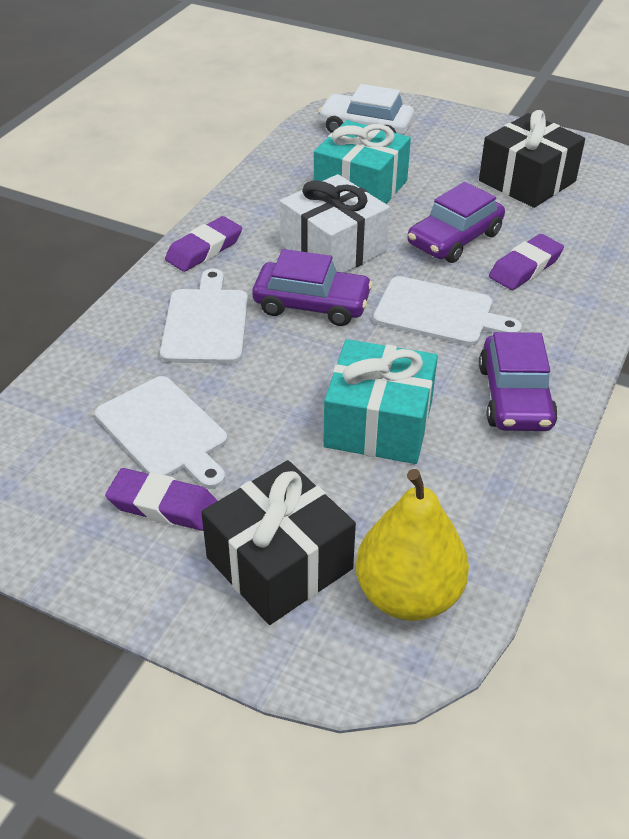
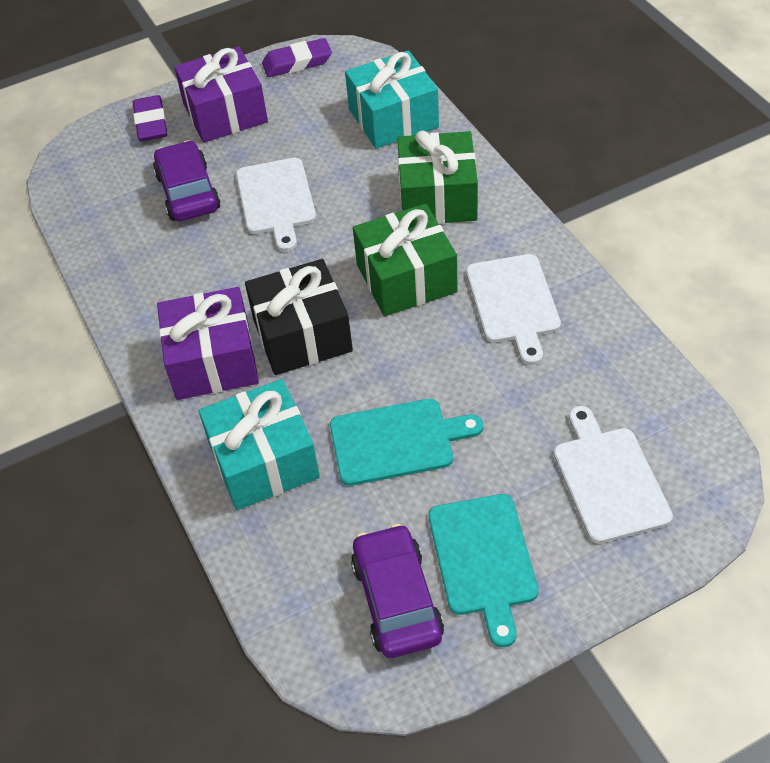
black gift: 2 -> 1
green gift: 0 -> 2
purple car: 3 -> 2
purple eraser: 3 -> 2
purple gift: 0 -> 2
turquoise cutting board: 0 -> 2
white car: 1 -> 0
white gift: 1 -> 0
yellow pear: 1 -> 0

